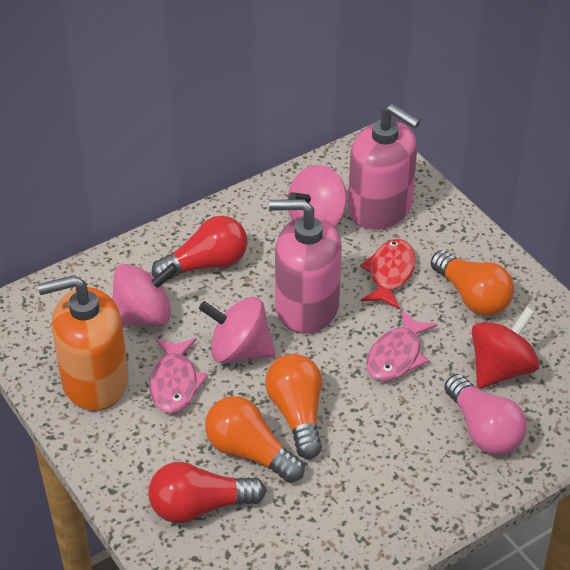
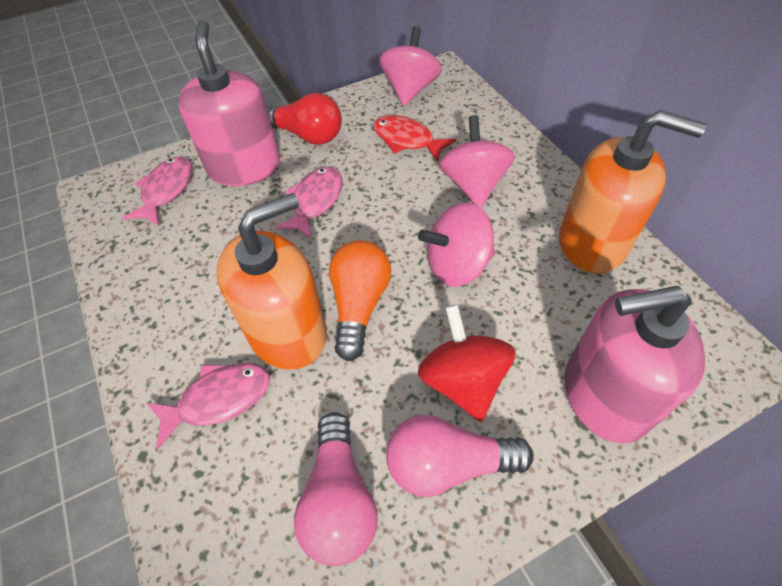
orange light bulb: 3 -> 1
orange soap dispenser: 1 -> 2
pink fish: 2 -> 3
pink light bulb: 1 -> 2
red light bulb: 2 -> 1

